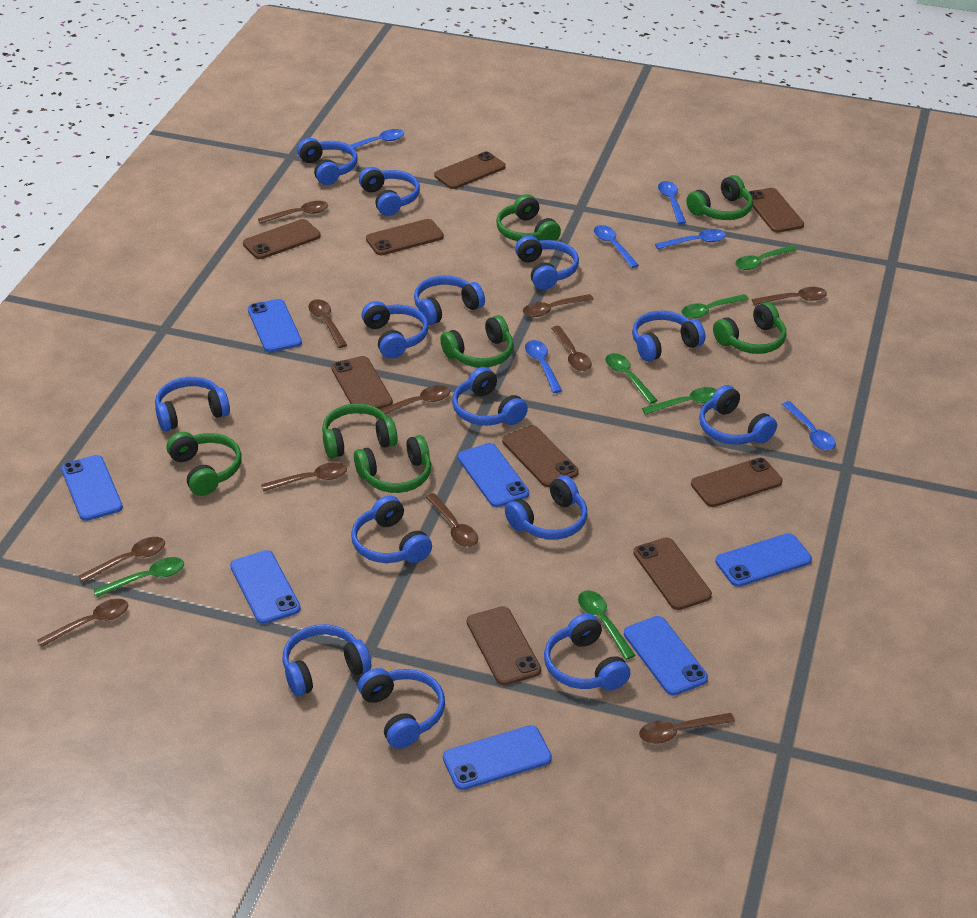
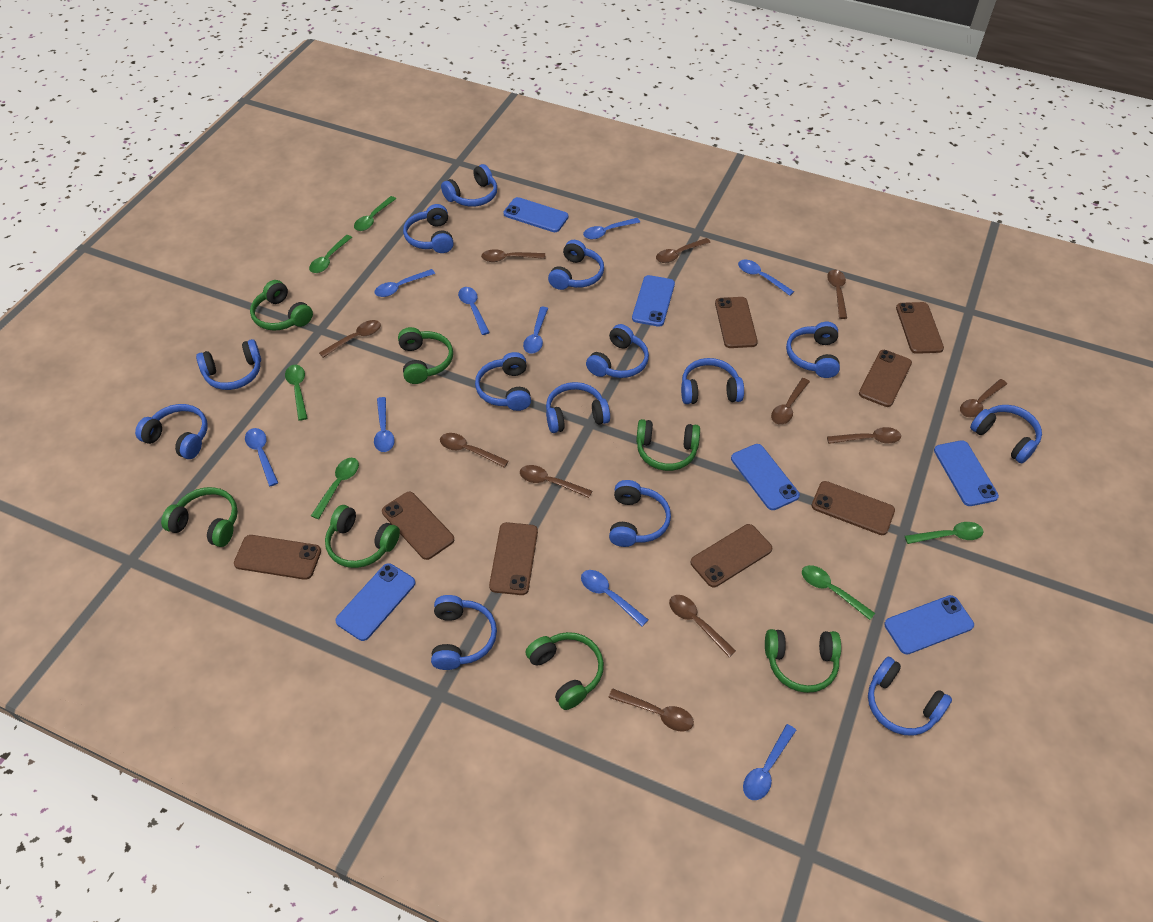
blue phone: 7 -> 6
blue spoon: 6 -> 9
brown phone: 9 -> 8

